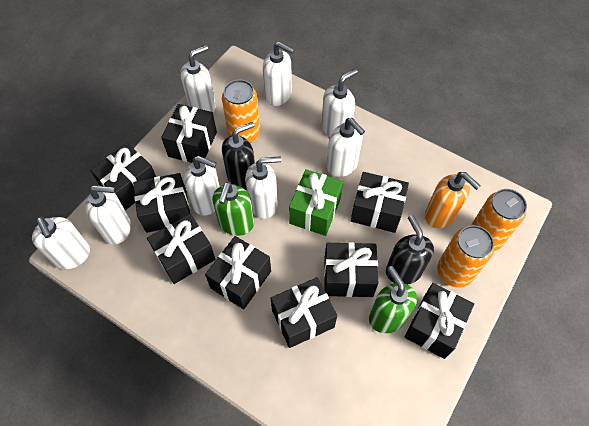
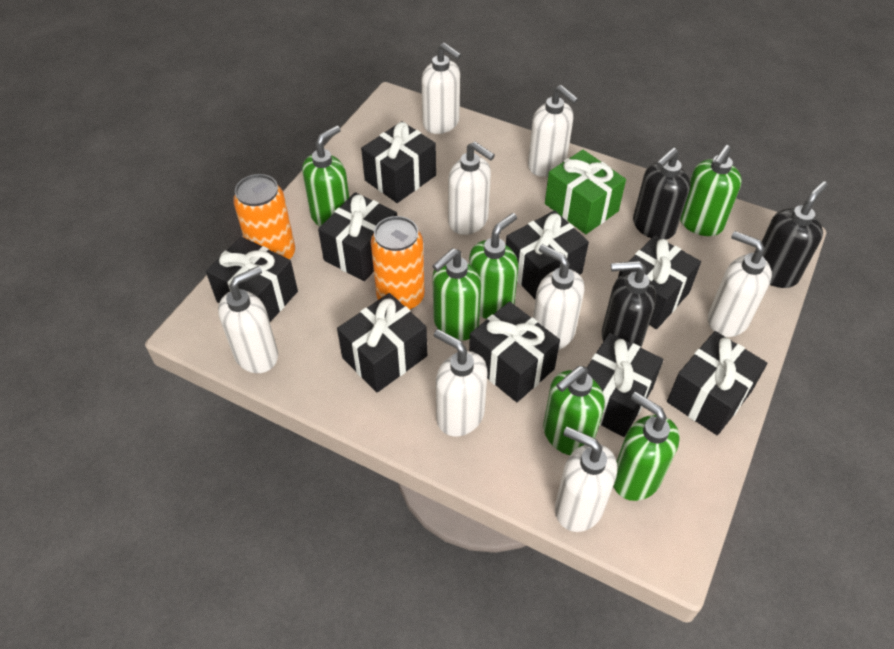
black soap dispenser: 2 -> 3
green soap dispenser: 2 -> 6
orange can: 3 -> 2
orange soap dispenser: 1 -> 0

